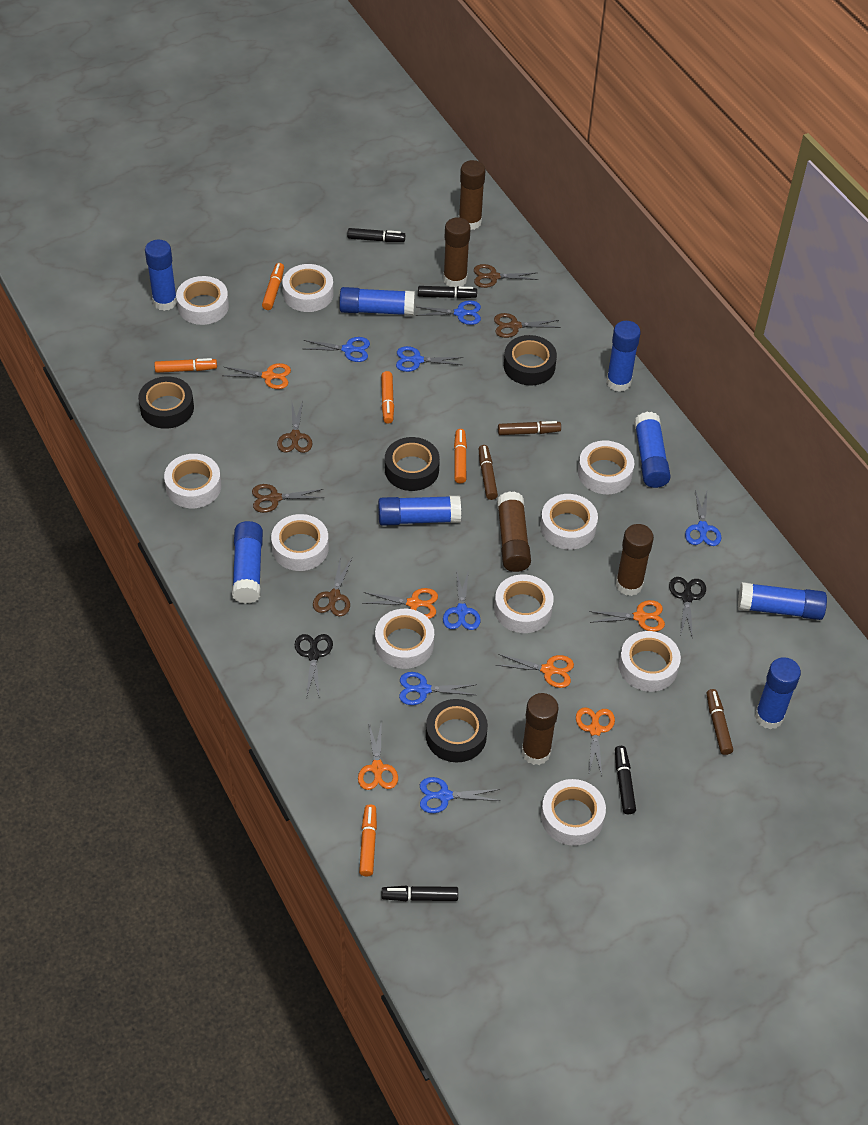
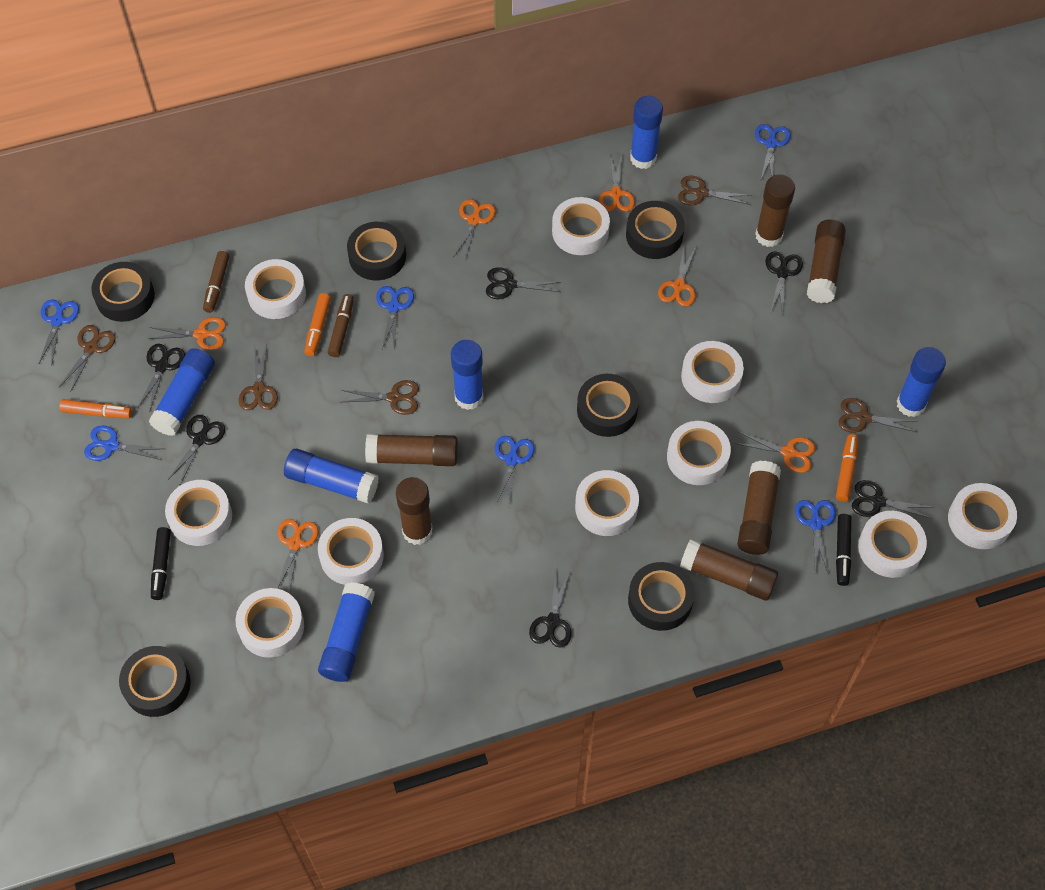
black marker: 4 -> 2
black scissors: 2 -> 6
black tape: 4 -> 6
blue glue stick: 8 -> 6
blue scissors: 7 -> 6
brown glue stick: 5 -> 6
brown marker: 3 -> 2
orange marker: 5 -> 3

